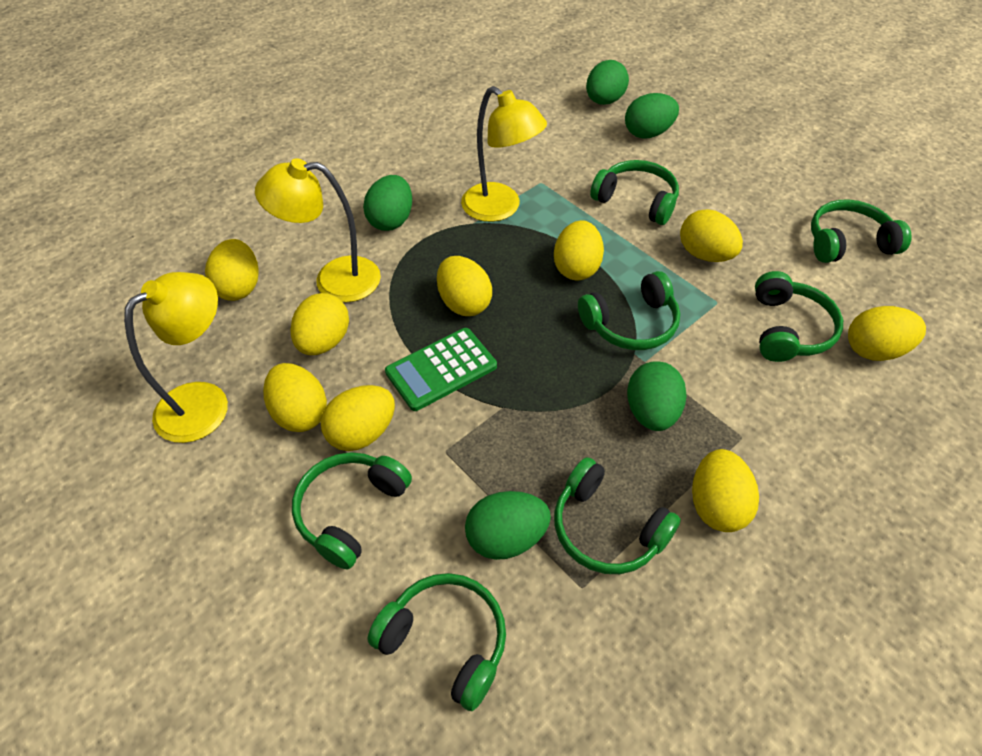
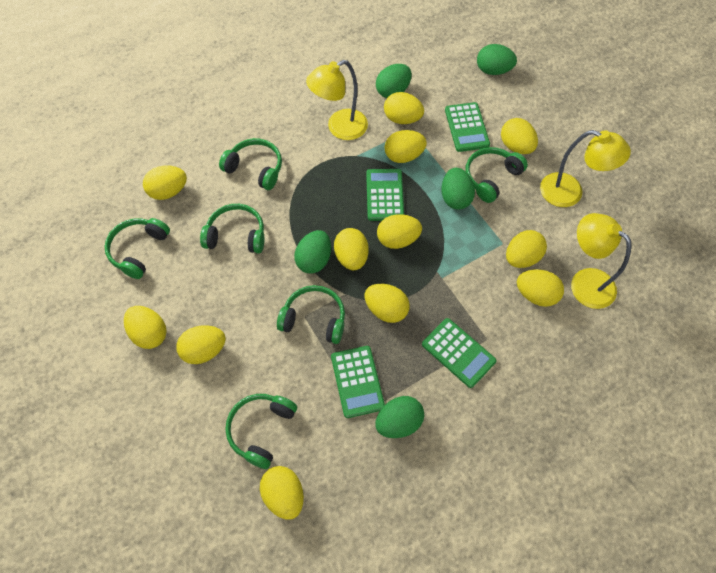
green calculator: 1 -> 4
green headphones: 7 -> 6
yellow egg: 9 -> 12

